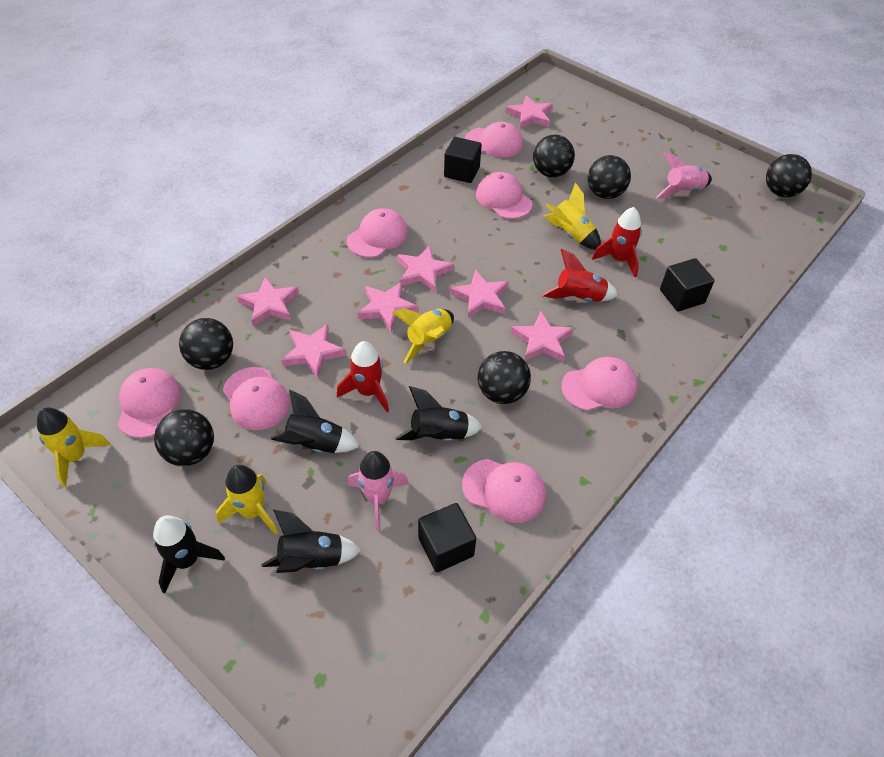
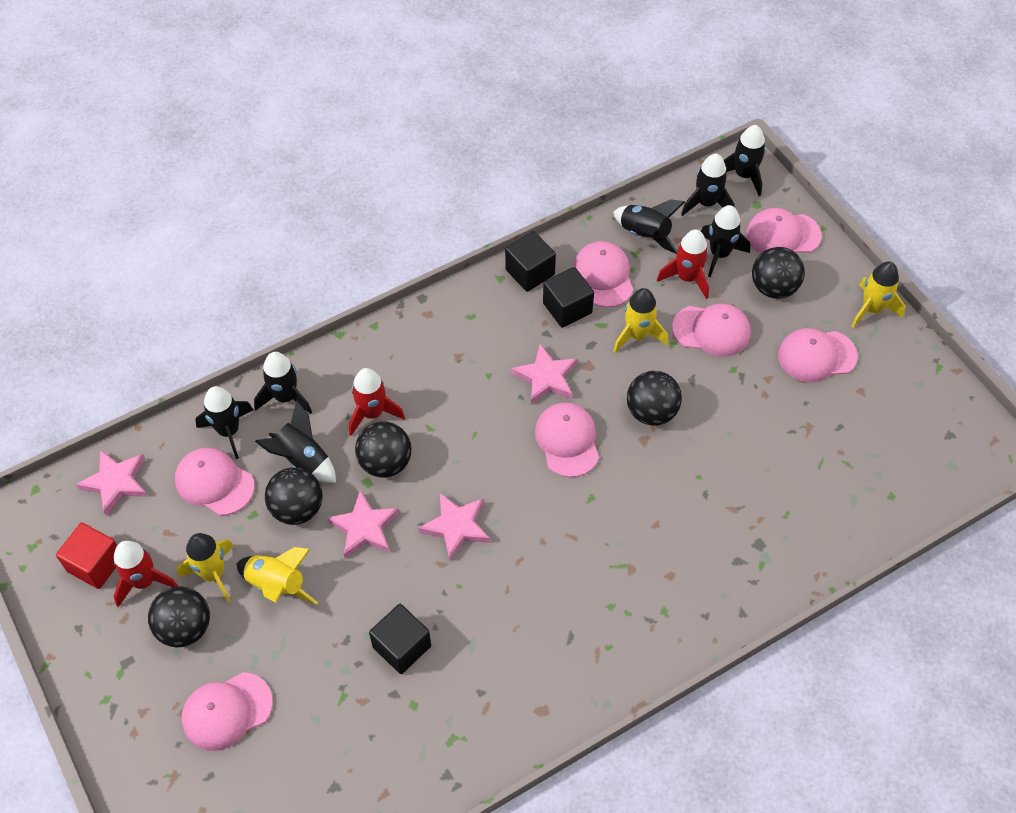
black ball: 6 -> 5
black rocket: 4 -> 7
pink rocket: 2 -> 0
pink star: 7 -> 4
red cube: 0 -> 1

